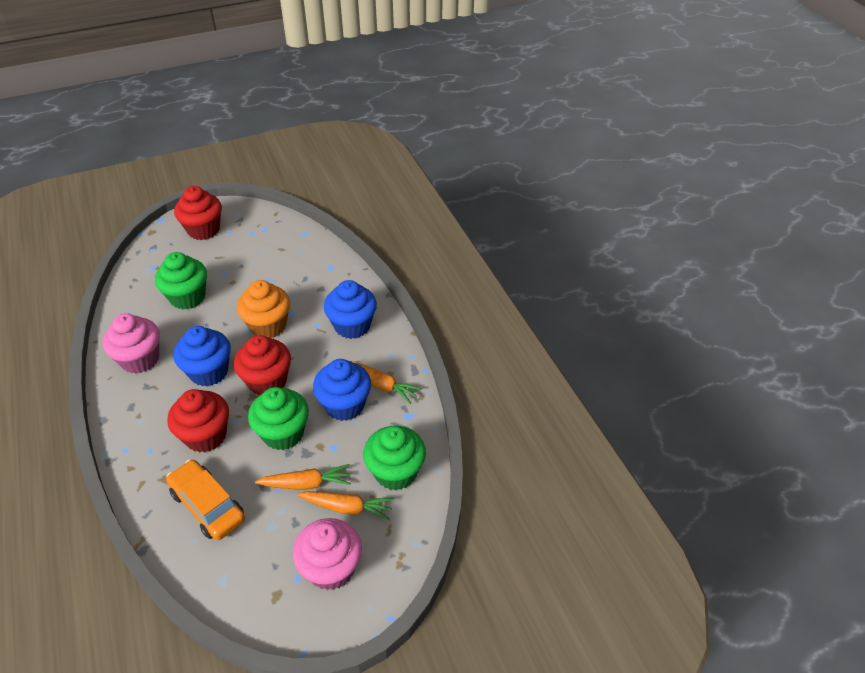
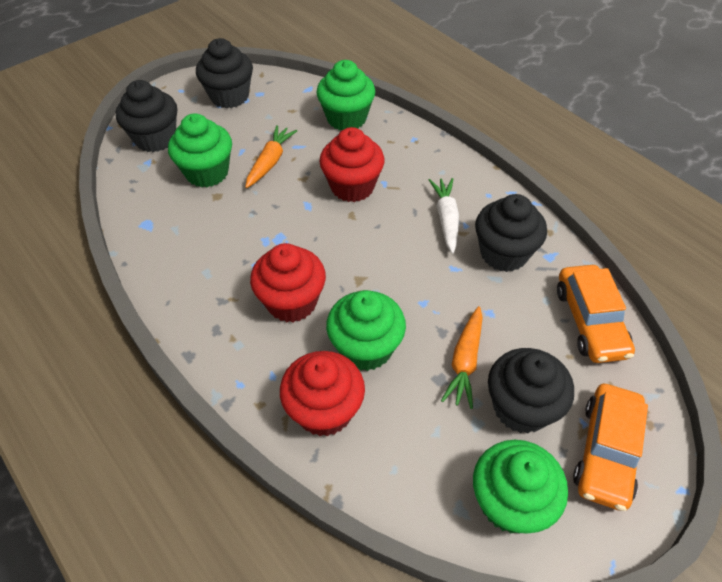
black cupcake: 0 -> 4
blue cupcake: 3 -> 0
green cupcake: 3 -> 4
orange car: 1 -> 2
orange carrot: 3 -> 2
orange cupcake: 1 -> 0
pink cupcake: 2 -> 0
white carrot: 0 -> 1

